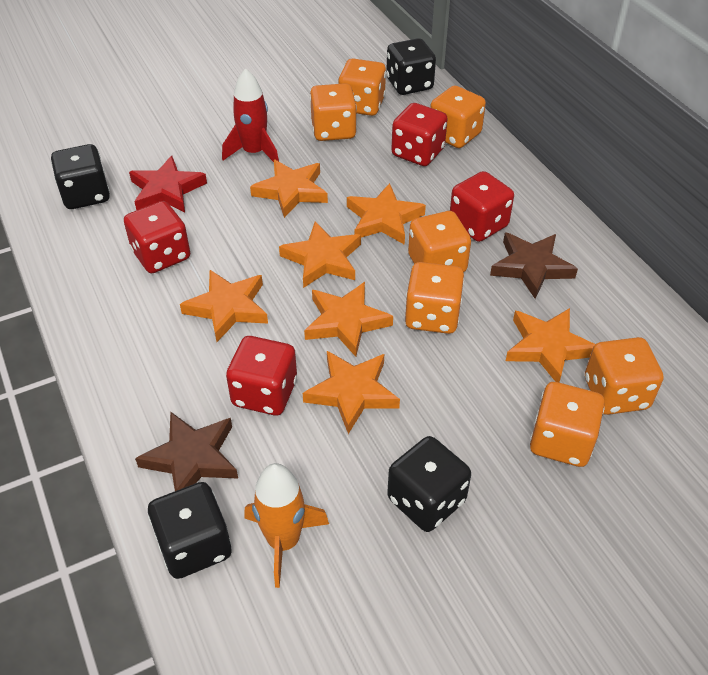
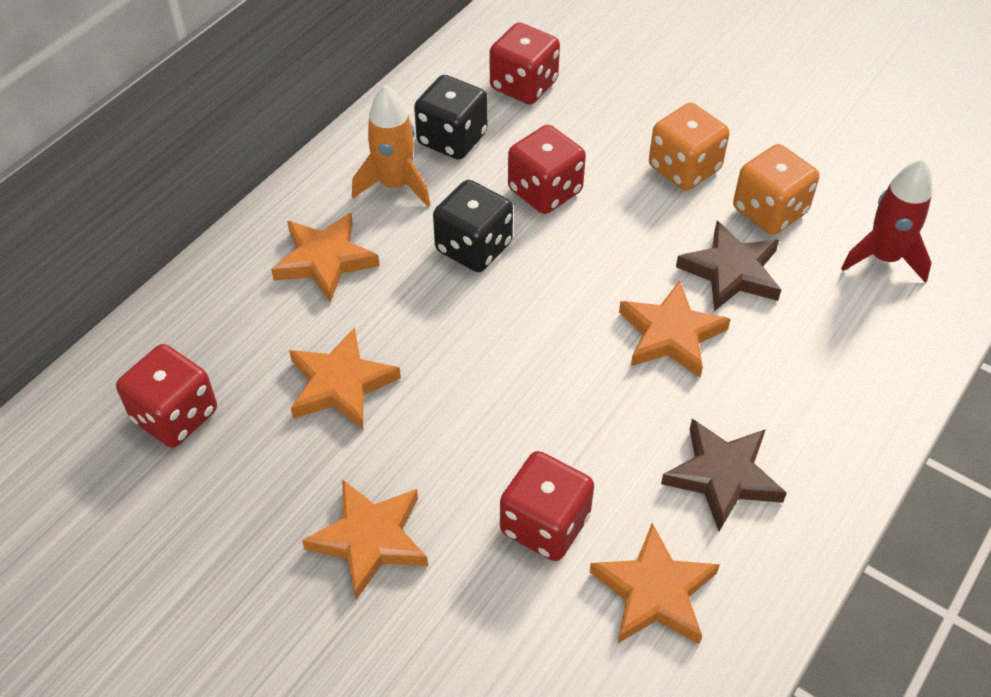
black dice: 4 -> 2
orange dice: 7 -> 2
orange star: 7 -> 5
red star: 1 -> 0

